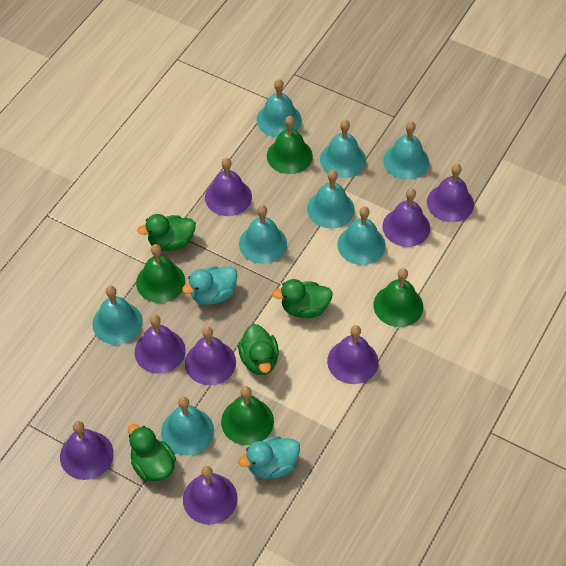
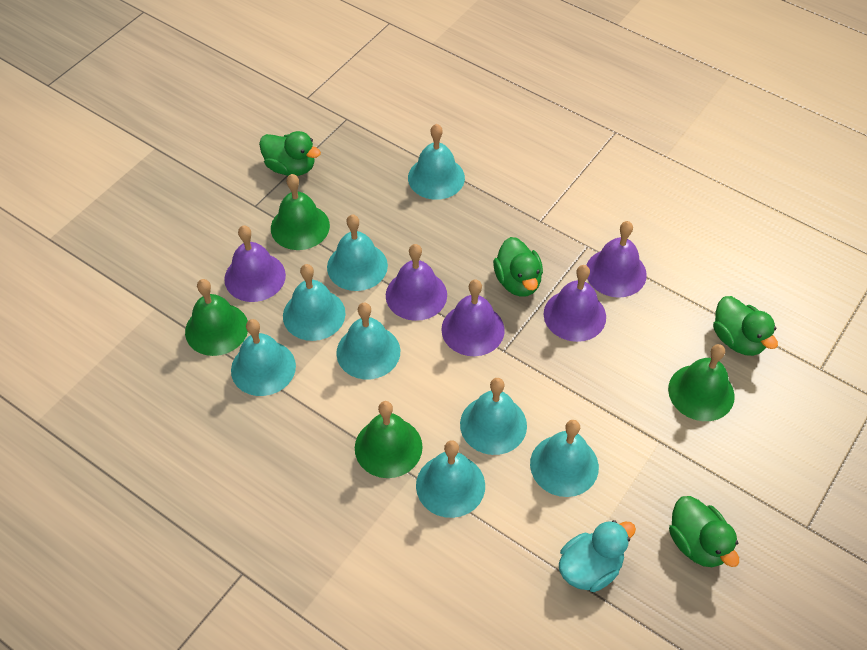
purple bell: 8 -> 5
turquoise duck: 2 -> 1

